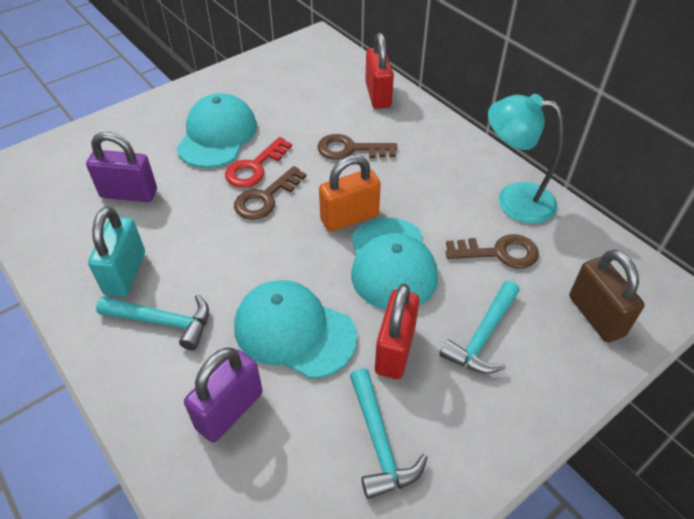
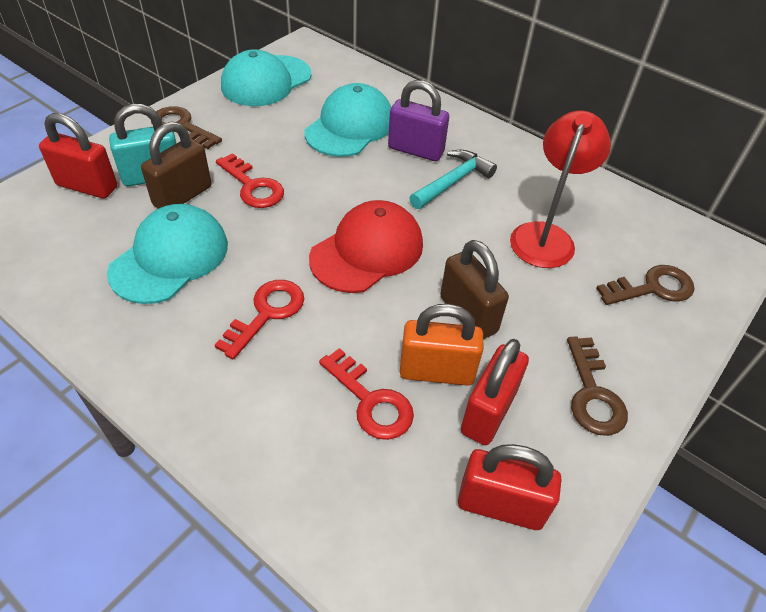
brown padlock: 1 -> 2
purple padlock: 2 -> 1
red cap: 0 -> 1
red key: 1 -> 3
red lamp: 0 -> 1
red padlock: 2 -> 3
turquoise hammer: 3 -> 1
turquoise lamp: 1 -> 0

